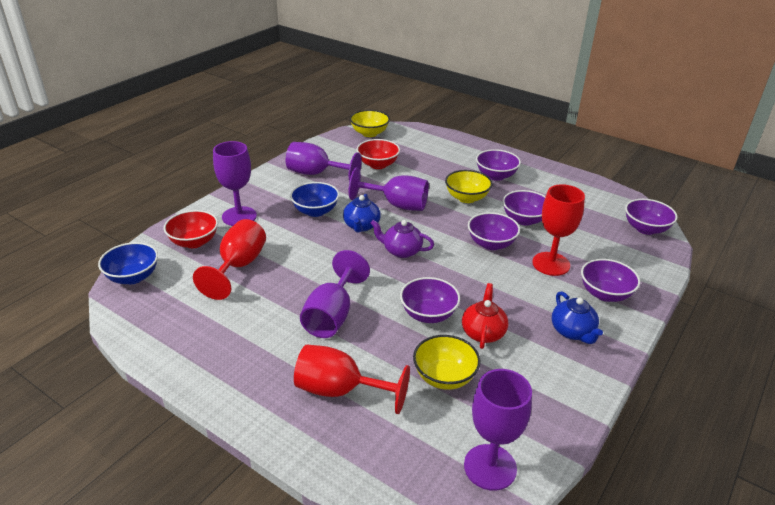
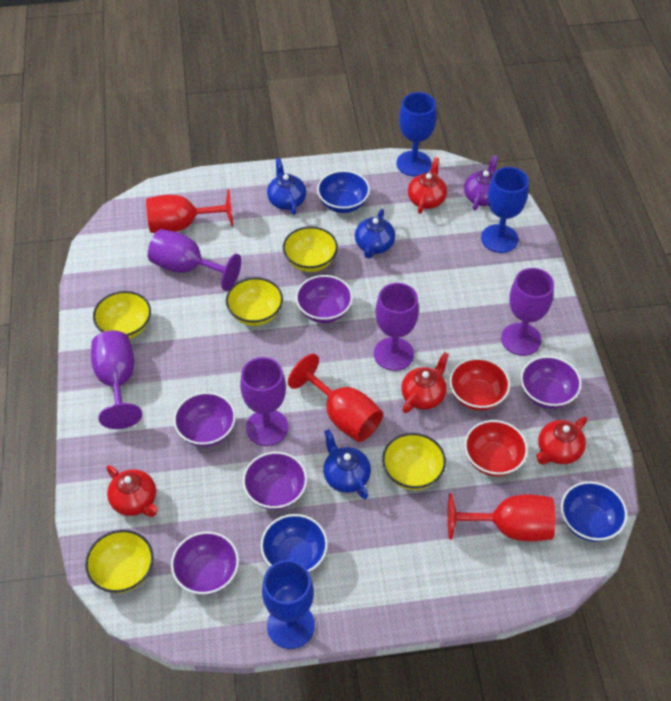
blue bowl: 2 -> 3
blue goblet: 0 -> 3
blue teapot: 2 -> 3
purple bowl: 6 -> 5
red teapot: 1 -> 4
yellow bowl: 3 -> 5

